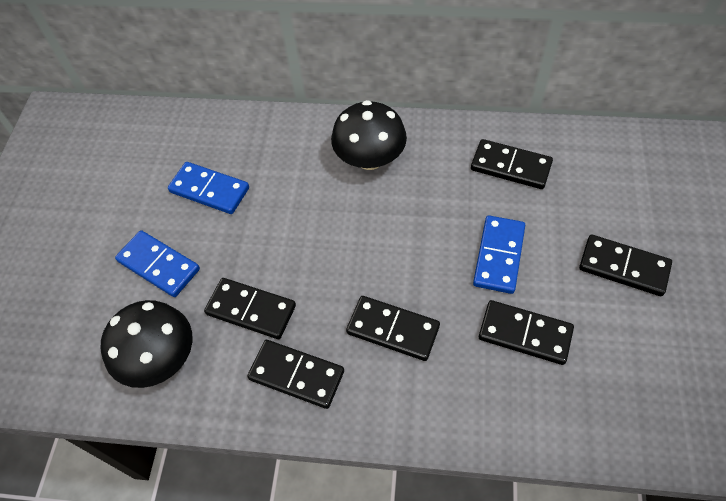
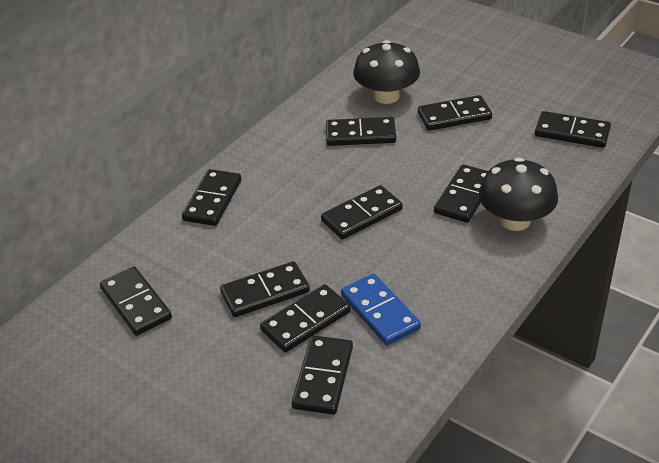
black domino: 6 -> 10
blue domino: 3 -> 1

